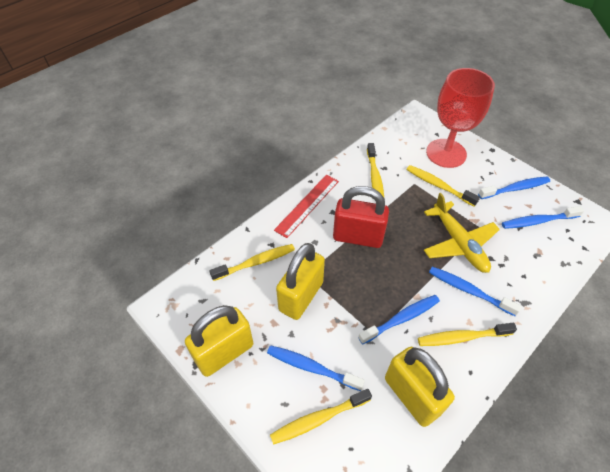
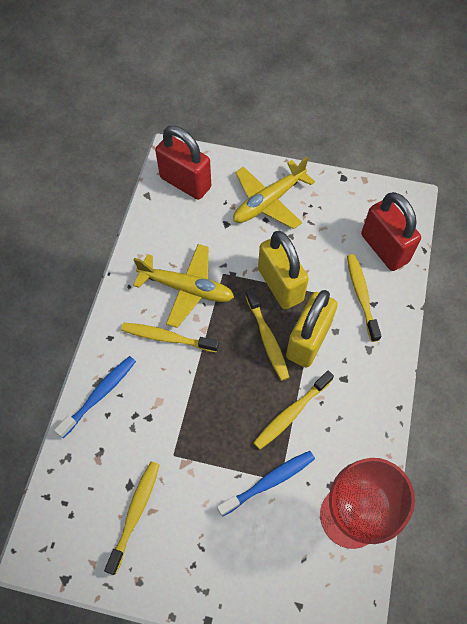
blue toothbrush: 5 -> 2
red padlock: 1 -> 2
red ruler: 1 -> 0
yellow padlock: 3 -> 2
yellow plane: 1 -> 2

